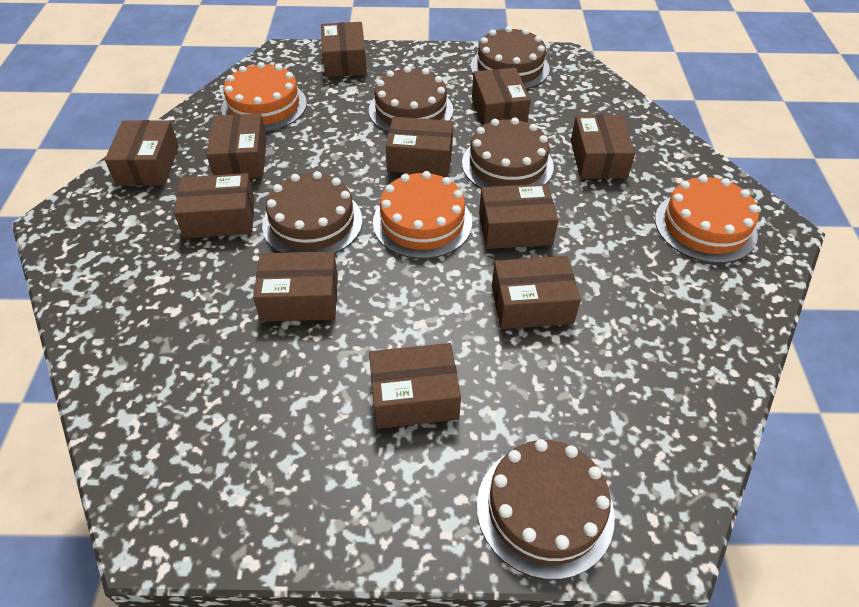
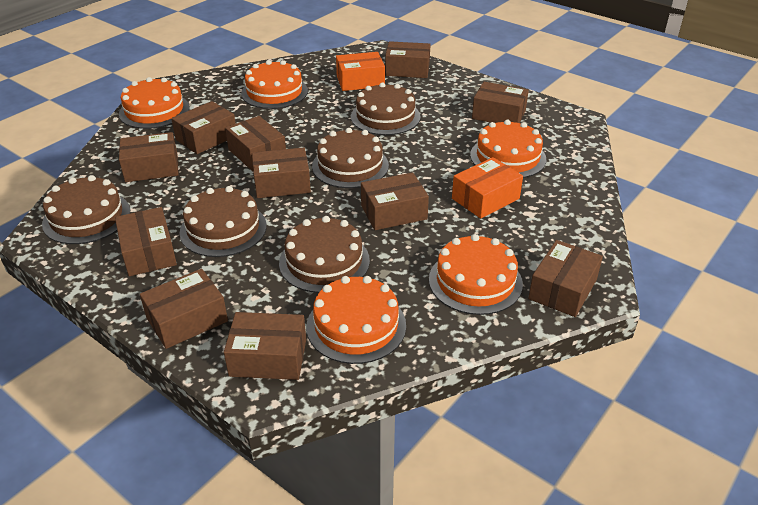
orange box: 0 -> 2
orange cake: 3 -> 5

